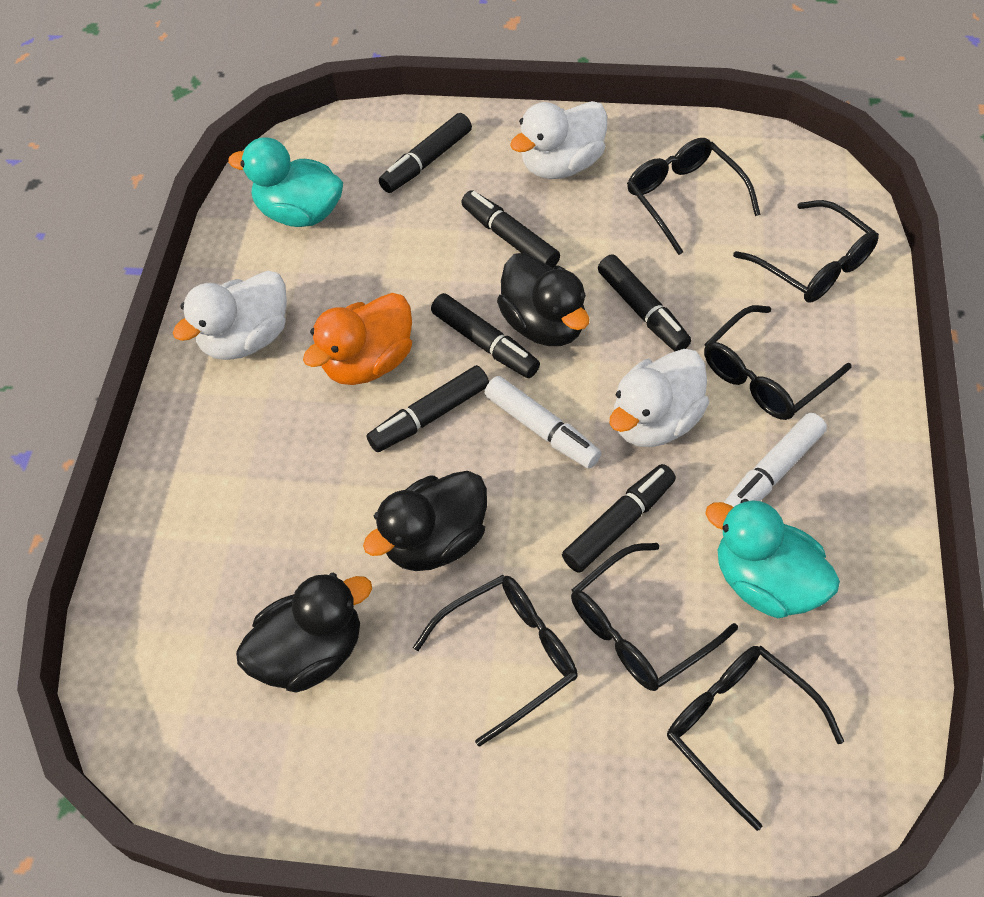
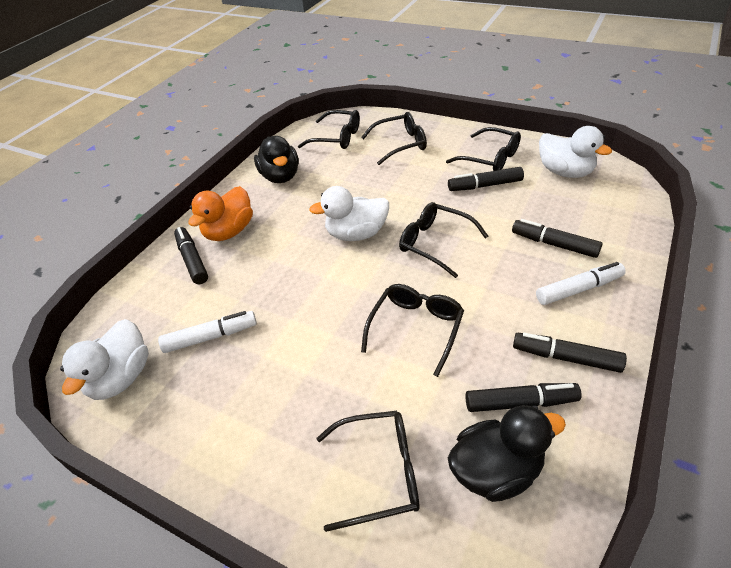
black duck: 3 -> 2
black marker: 6 -> 5
turquoise duck: 2 -> 0

